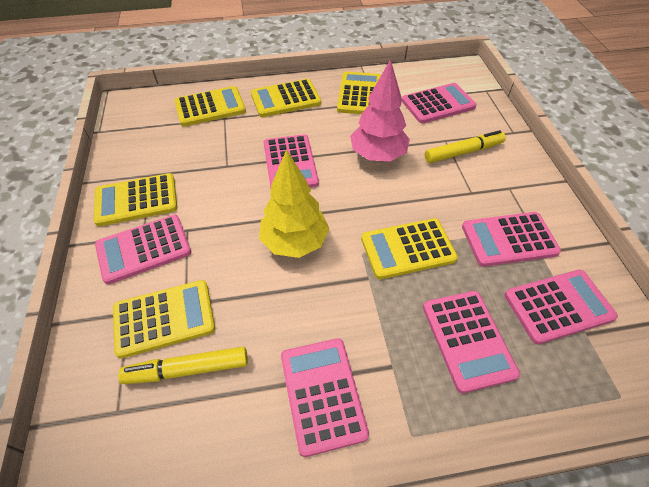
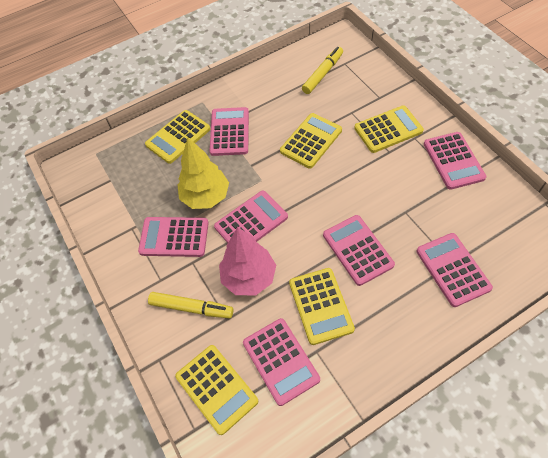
yellow calculator: 6 -> 5

